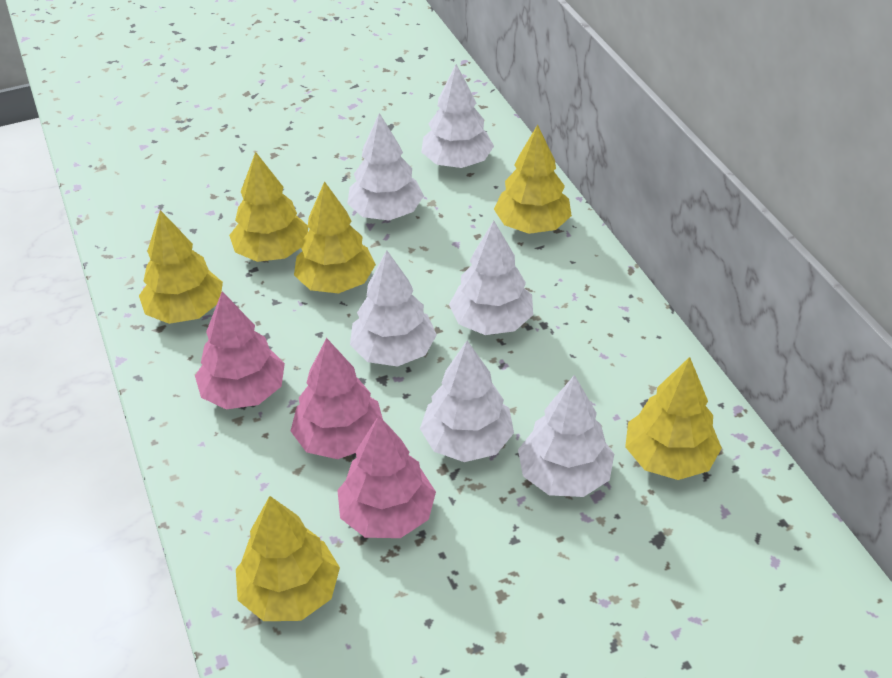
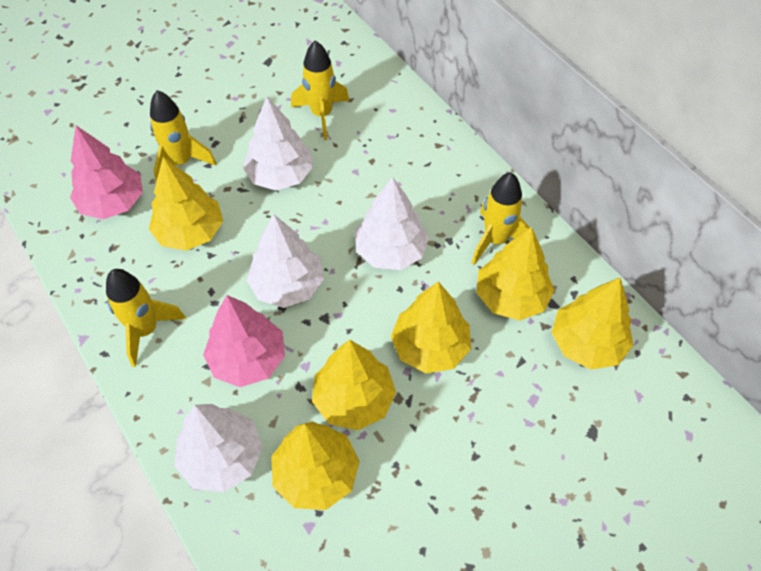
pink tree: 3 -> 2
white tree: 6 -> 4
yellow rocket: 0 -> 4

